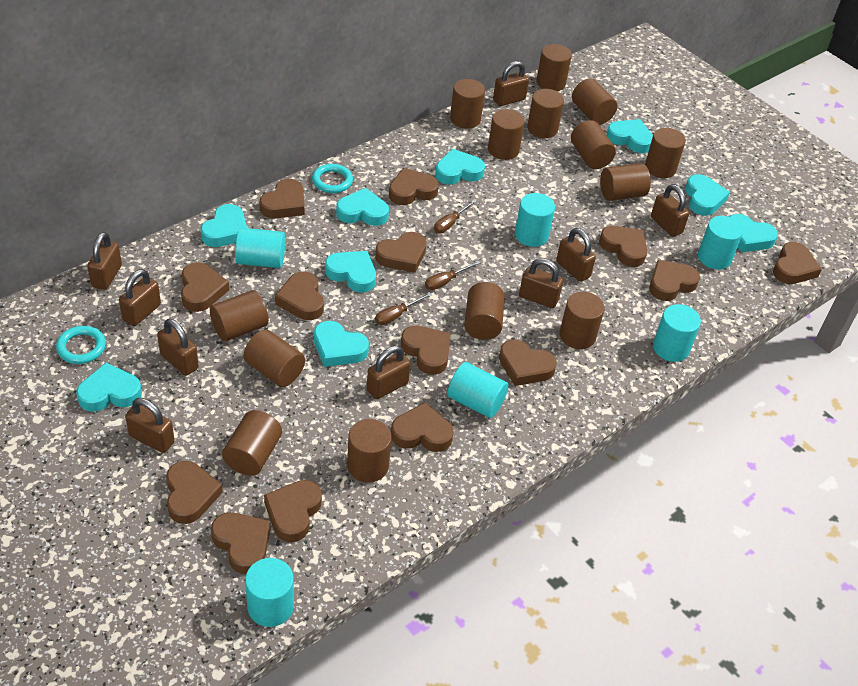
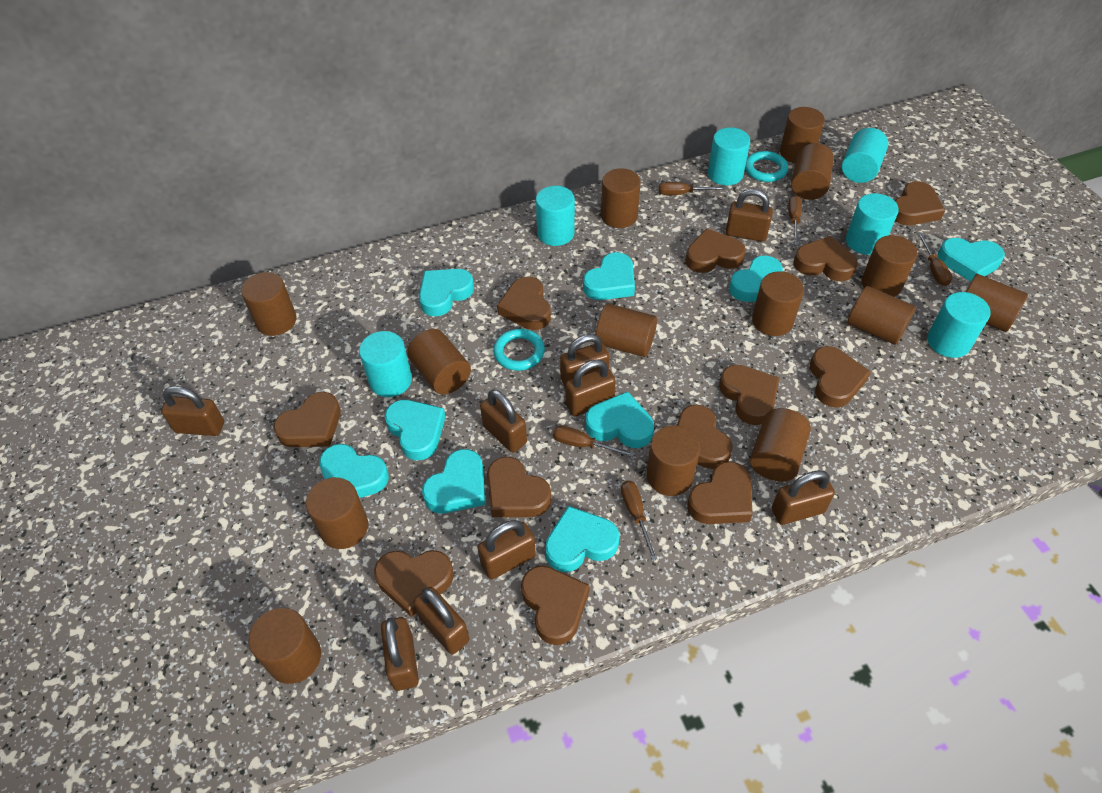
brown heart: 14 -> 12
brown screwdriver: 3 -> 5

